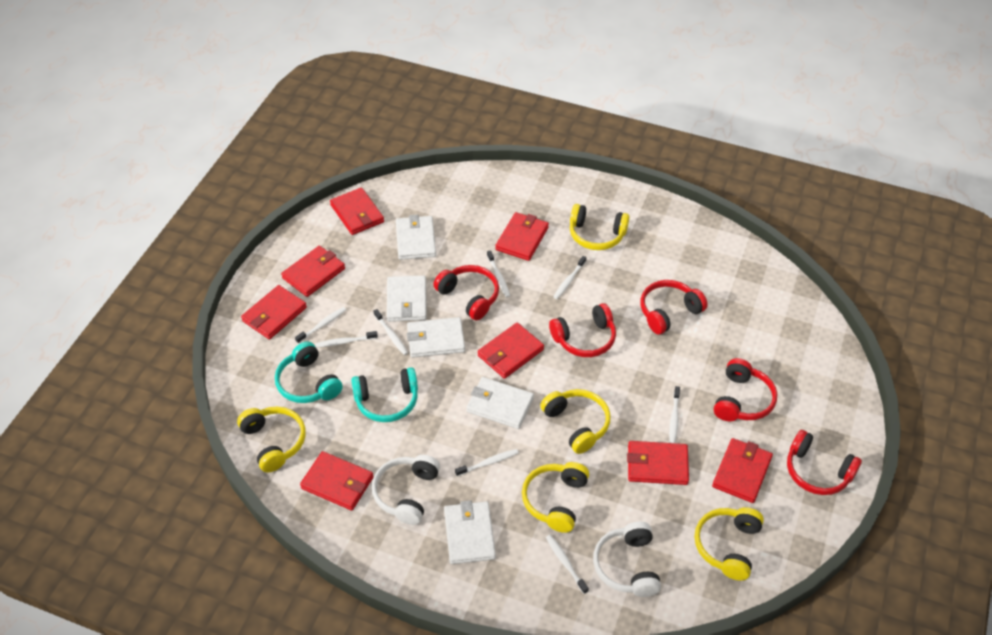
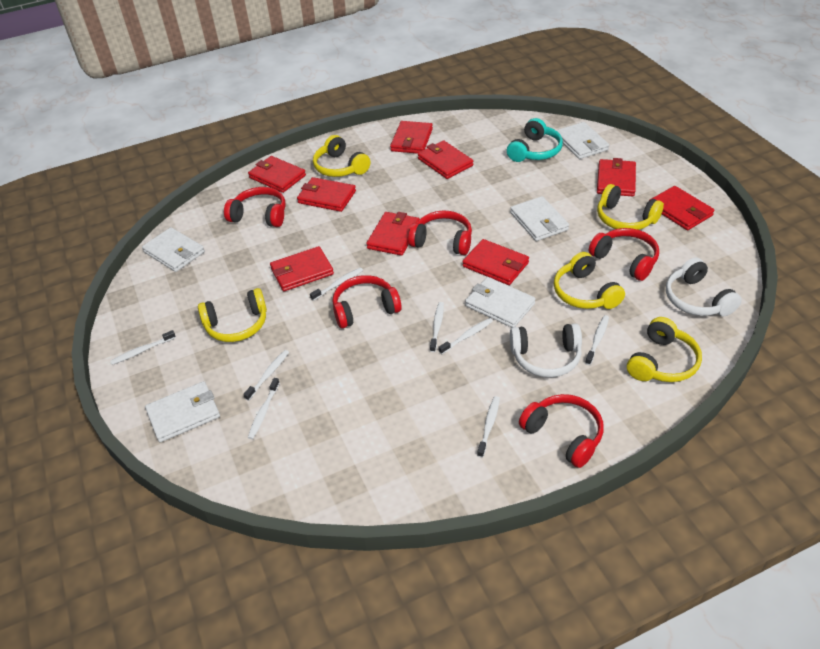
red wallet: 8 -> 9
turquoise headphones: 2 -> 1

